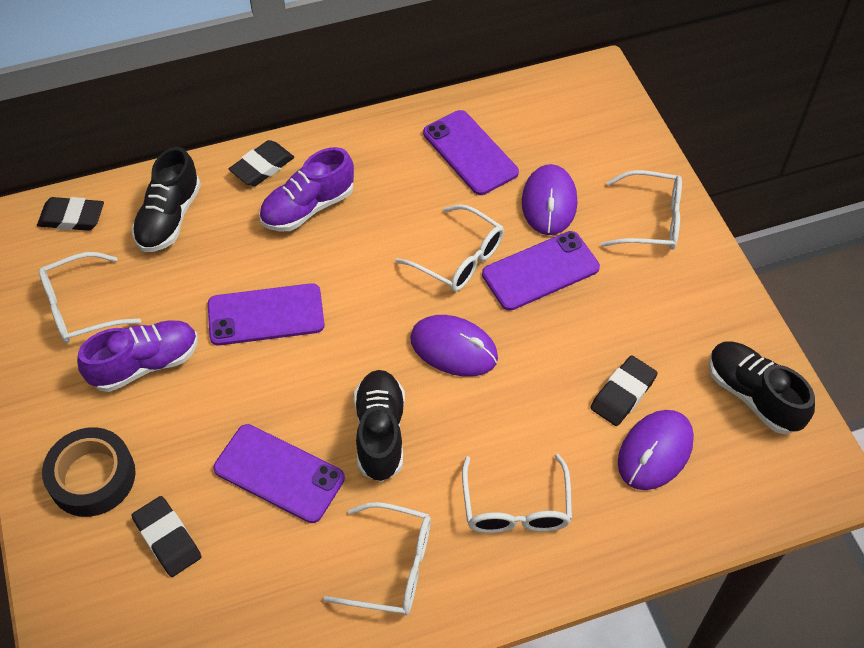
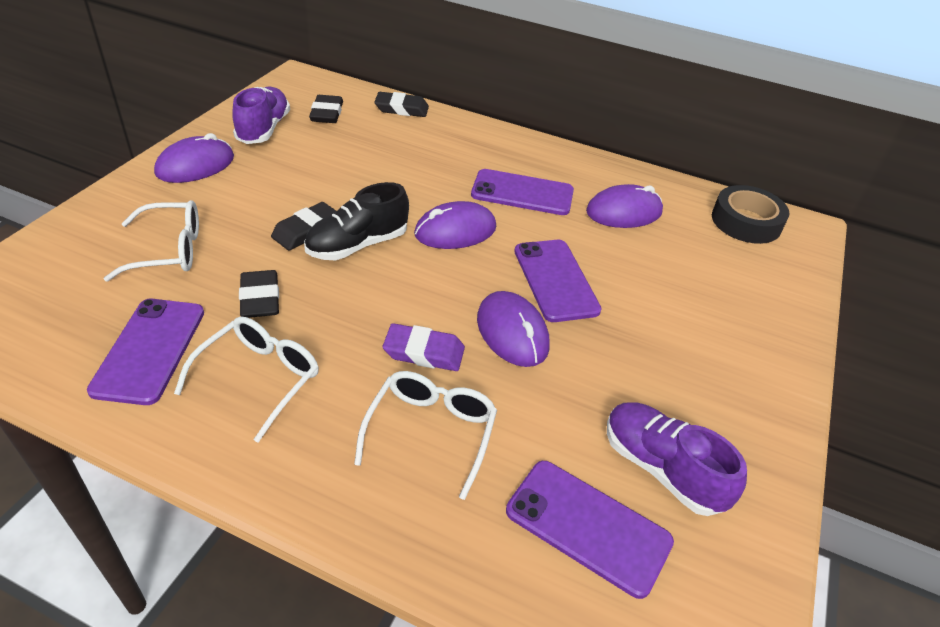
black shoe: 3 -> 1
purple eraser: 0 -> 1
purple mouse: 3 -> 4
white glasses: 5 -> 3

